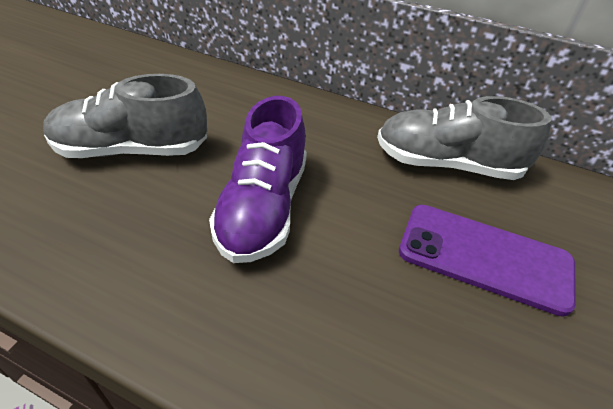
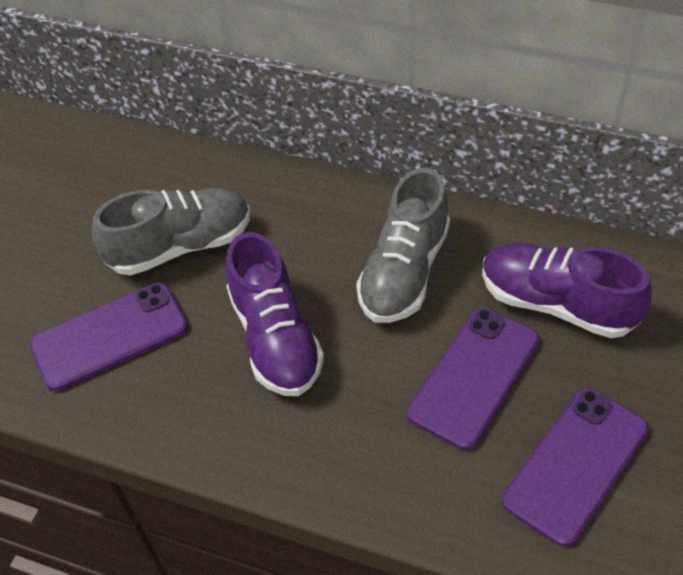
purple phone: 1 -> 3
purple shoe: 1 -> 2

